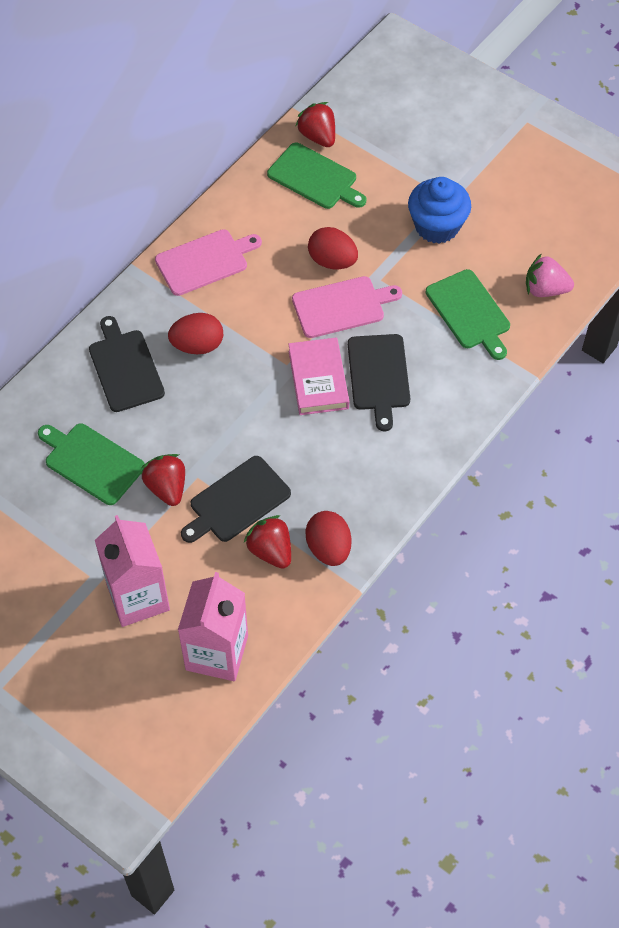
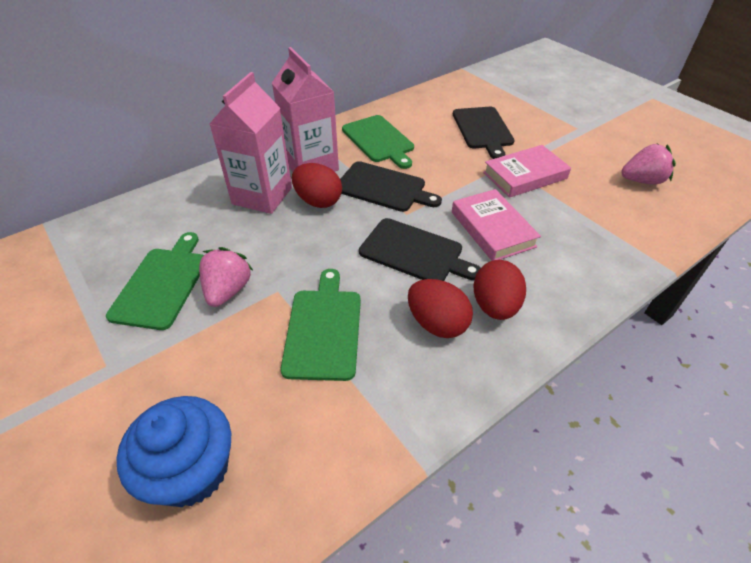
pink book: 1 -> 2
pink cutting board: 2 -> 0
pink strawberry: 1 -> 2
red strawberry: 3 -> 0

